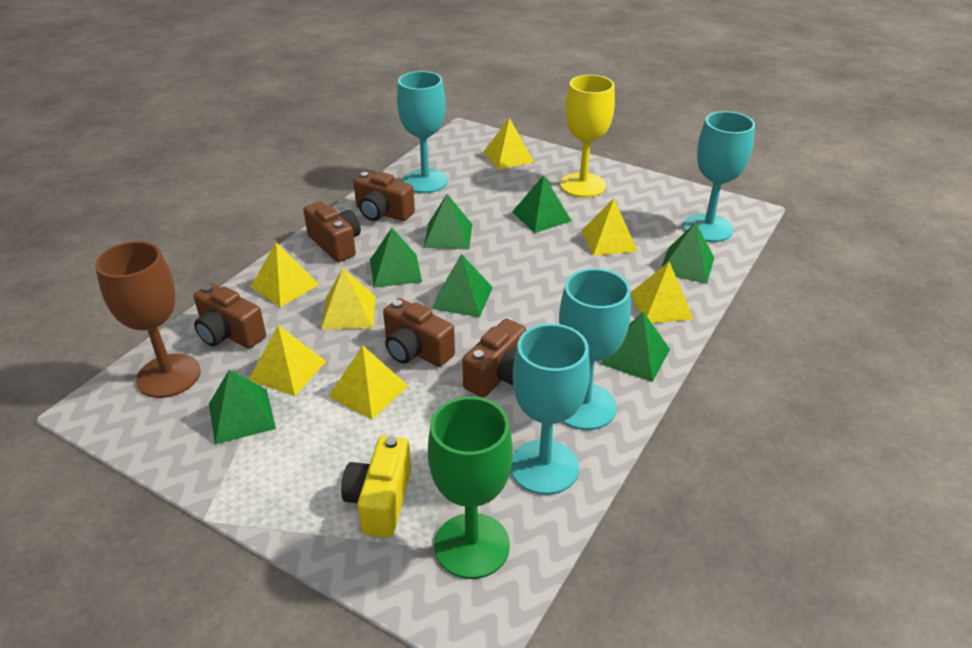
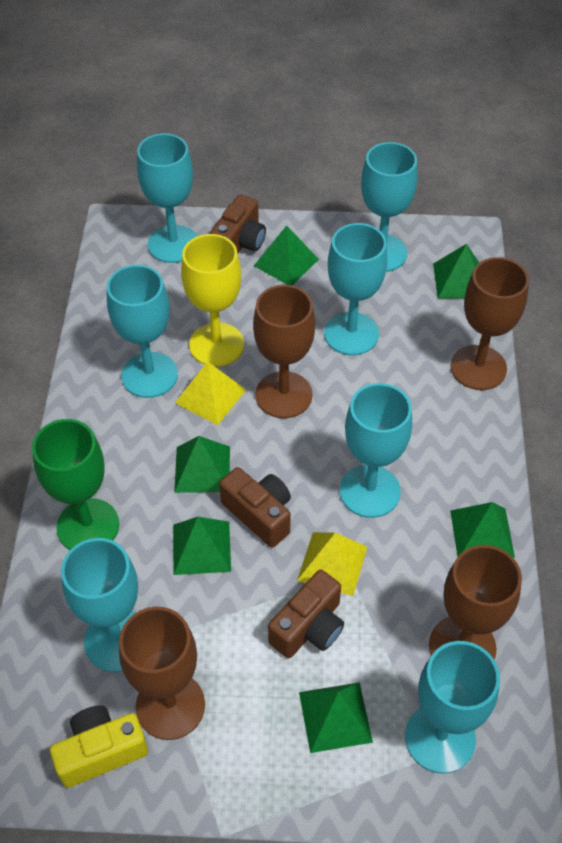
brown camera: 5 -> 3
brown goblet: 1 -> 4
green pyramid: 7 -> 6
turquoise goblet: 4 -> 7
yellow pyramid: 7 -> 2

